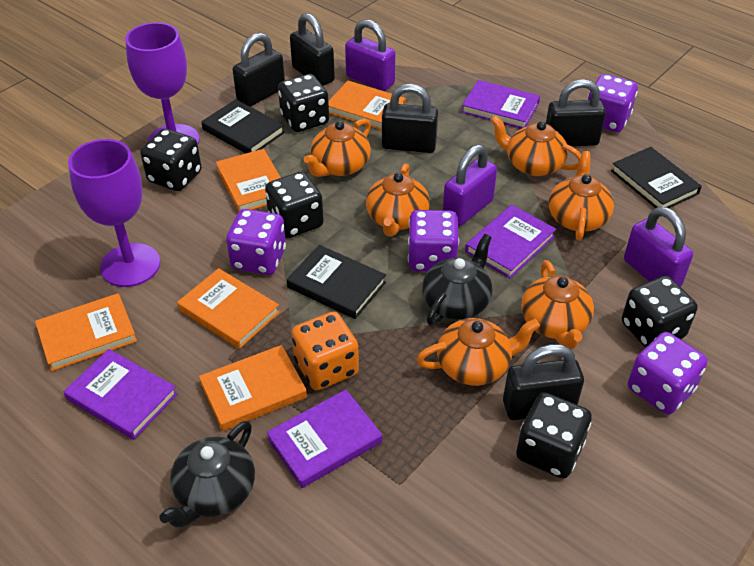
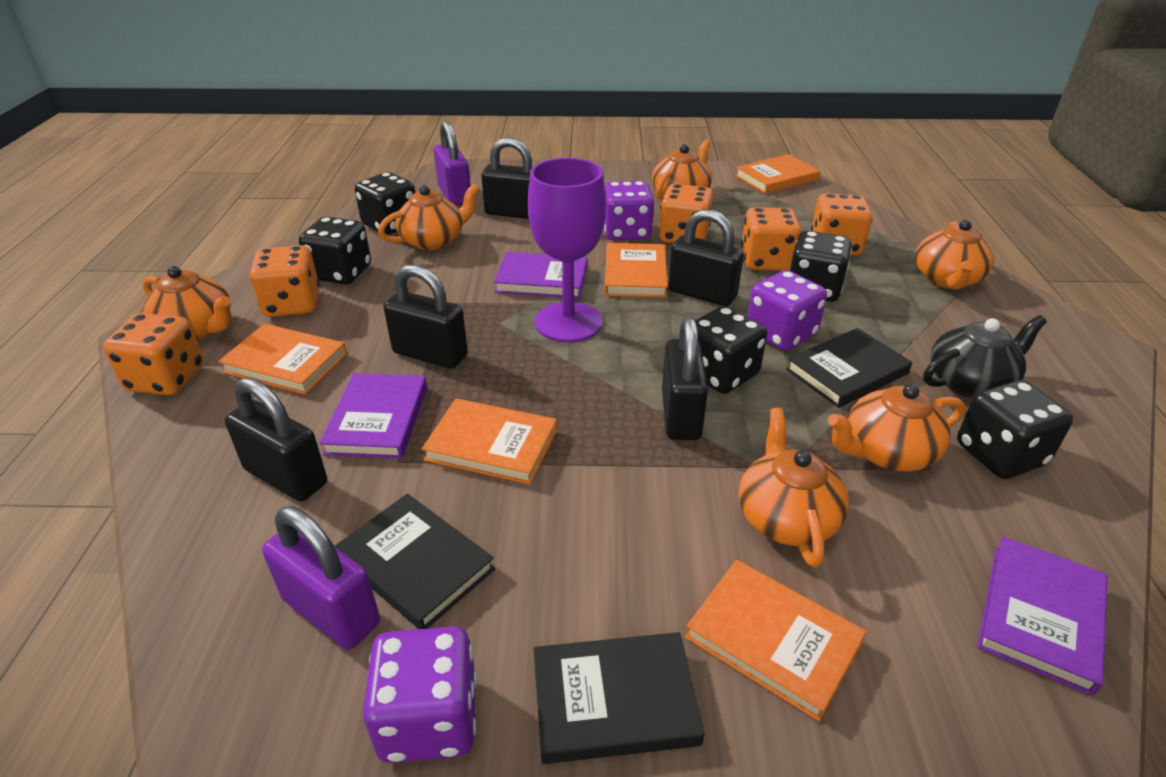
black teapot: 2 -> 1
orange dice: 1 -> 5
purple book: 4 -> 3
purple dice: 4 -> 3
purple goblet: 2 -> 1
purple padlock: 3 -> 2

